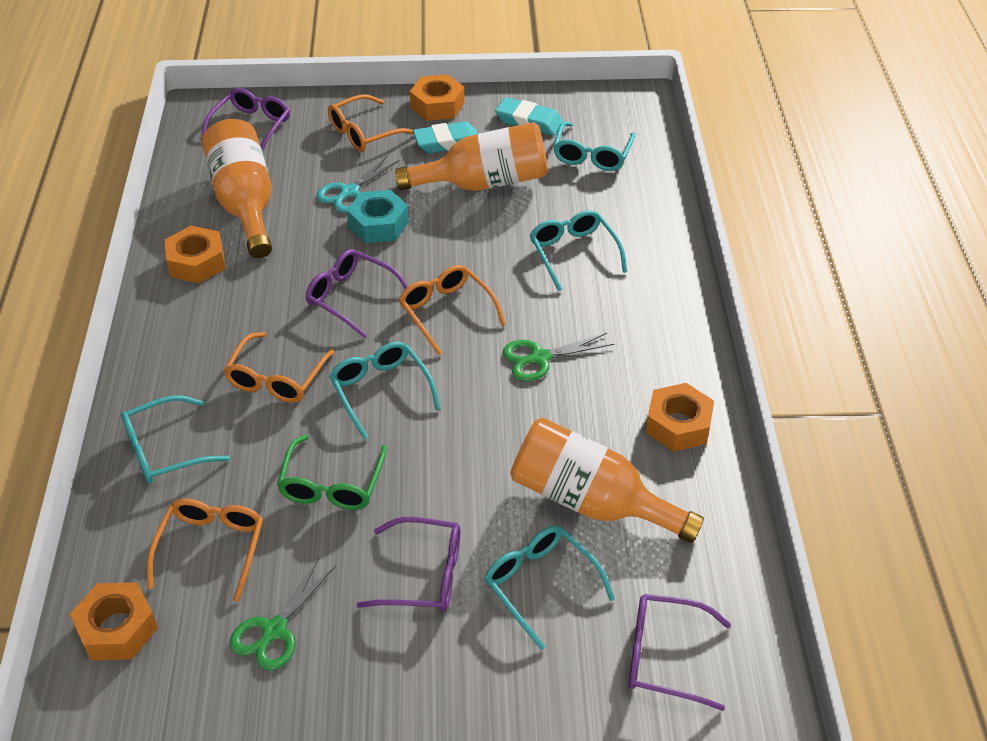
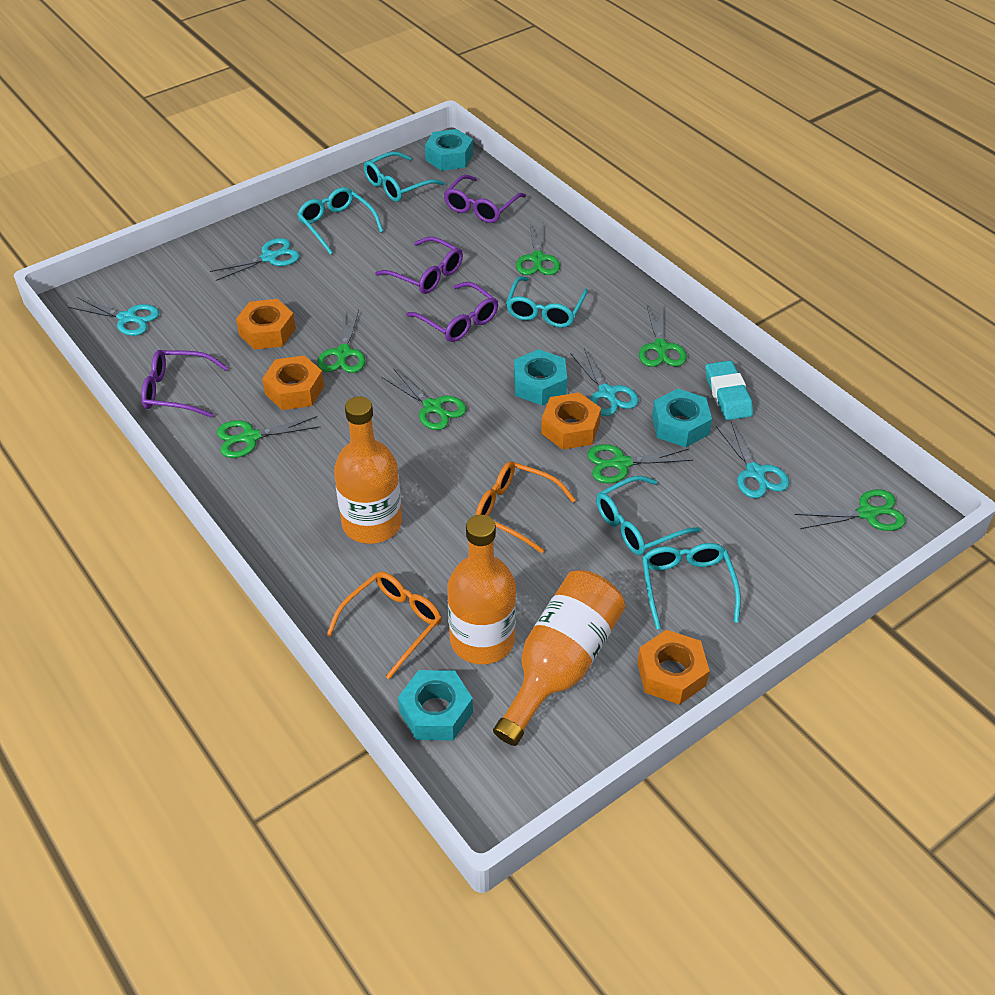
green glasses: 1 -> 0
green scissors: 2 -> 7
orange glasses: 4 -> 2
turquoise eraser: 2 -> 1
turquoise nut: 1 -> 4
turquoise scissors: 1 -> 4

